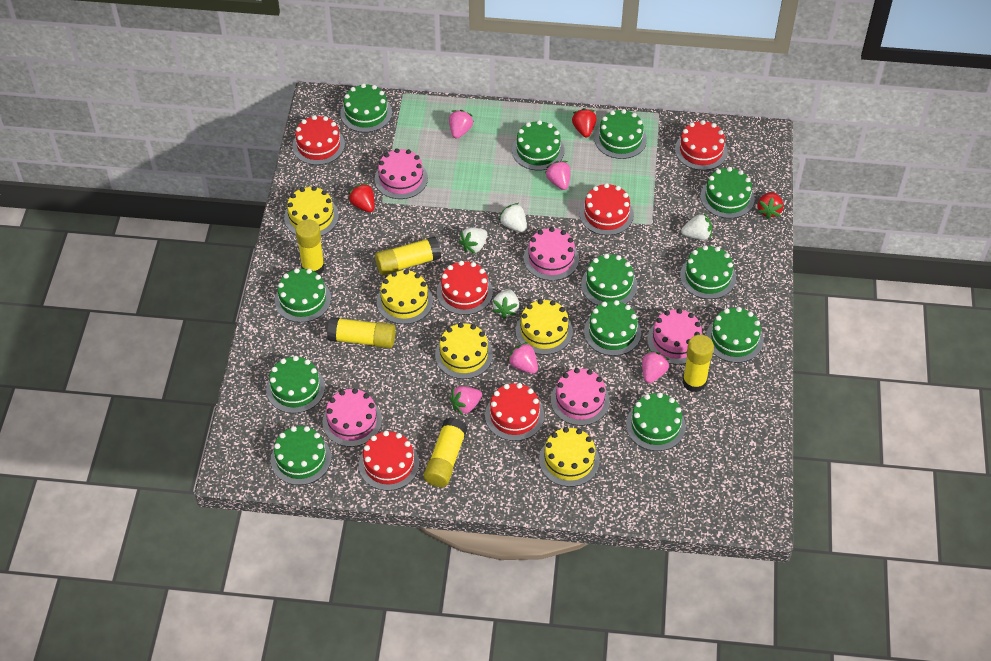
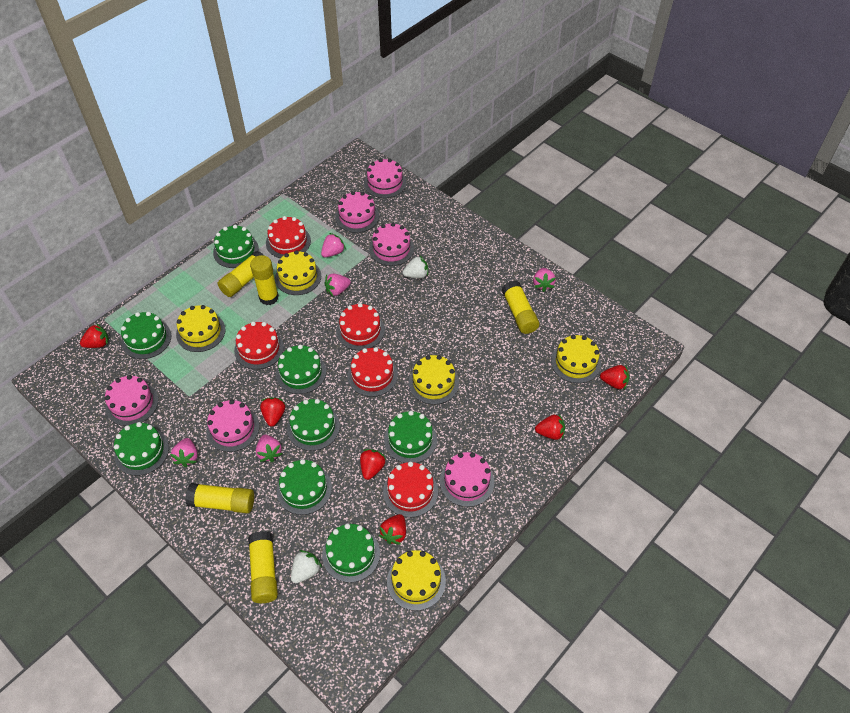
green cake: 12 -> 8
pink cake: 5 -> 6
red cake: 6 -> 5
red strawberry: 3 -> 6
white strawberry: 4 -> 2

